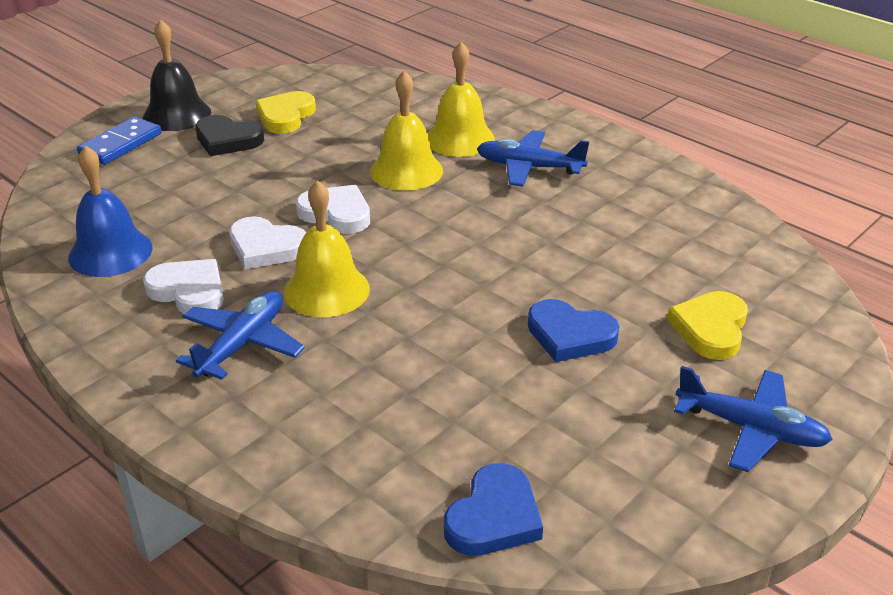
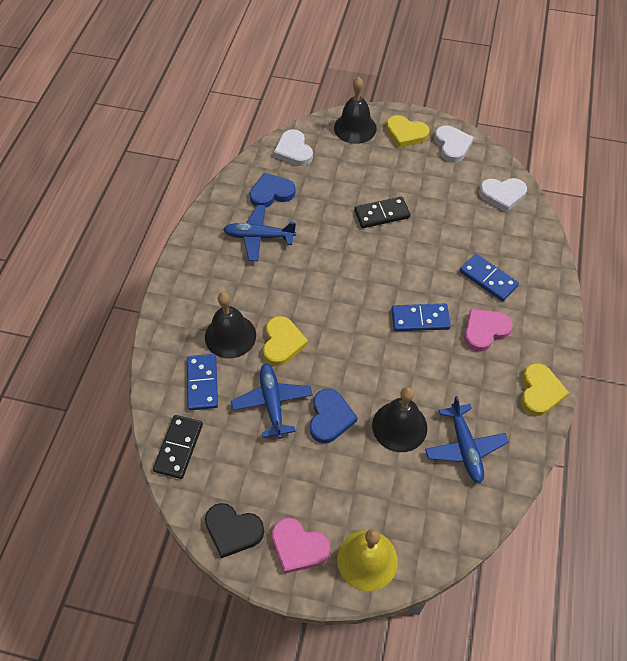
black bell: 1 -> 3
black domino: 0 -> 2
blue bell: 1 -> 0
blue domino: 1 -> 3
pink heart: 0 -> 2
yellow bell: 3 -> 1
yellow heart: 2 -> 3

